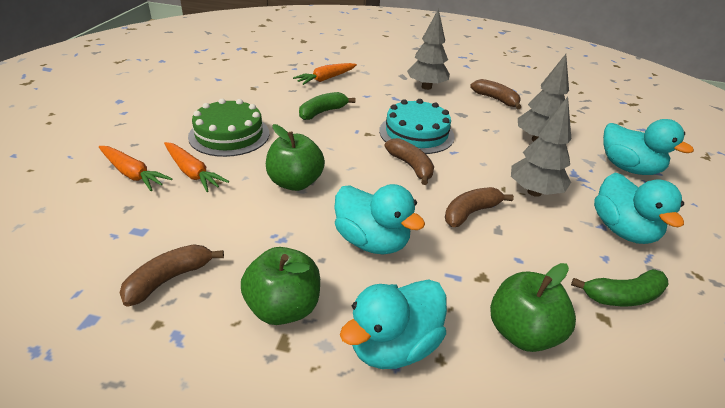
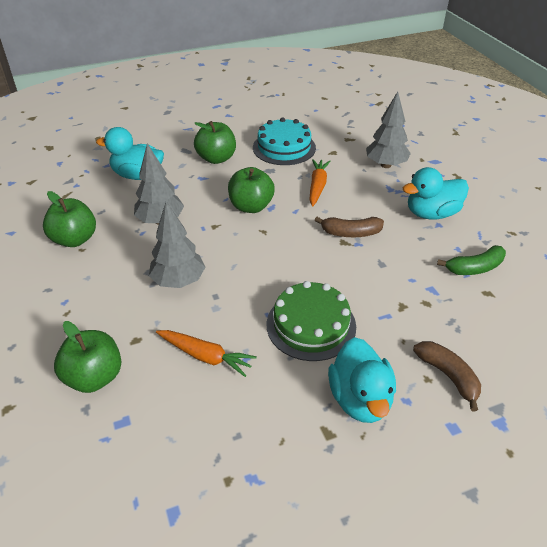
brown banana: 4 -> 2
green apple: 3 -> 4
green banana: 2 -> 1
orange carrot: 3 -> 2
turquoise duck: 4 -> 3

